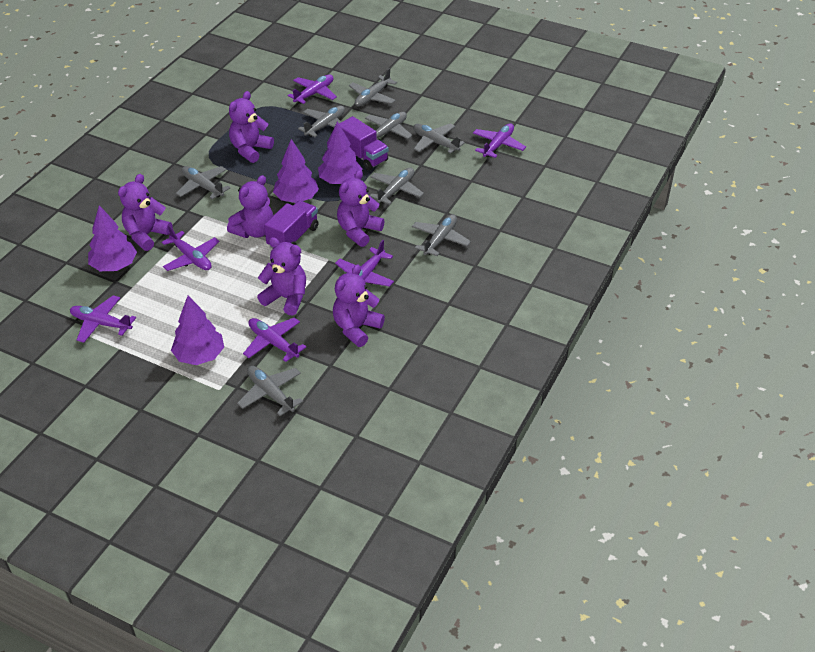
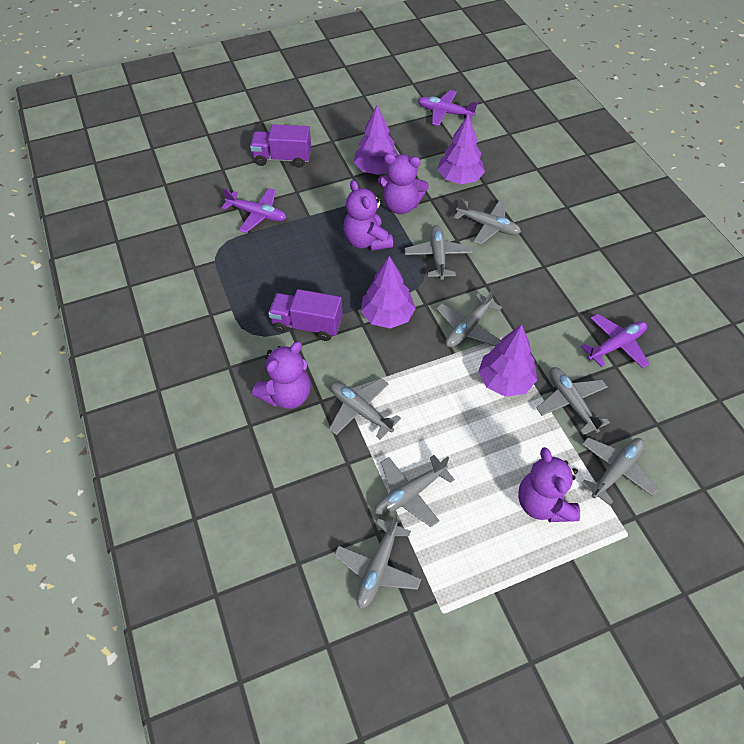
purple plane: 6 -> 3
purple teddy bear: 6 -> 4

